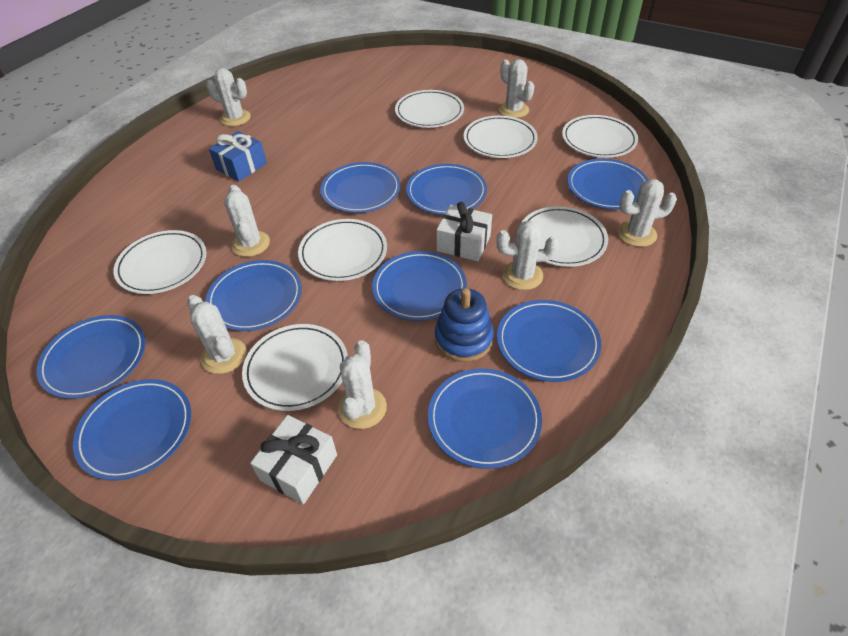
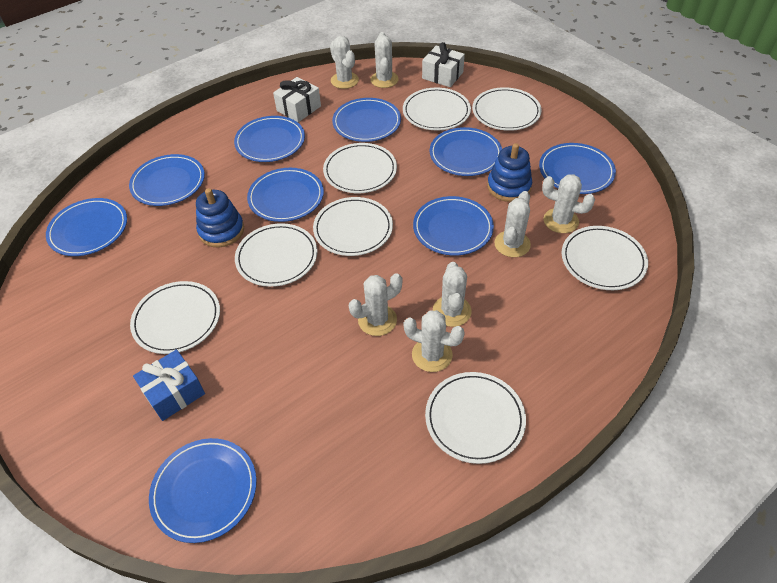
blue stacking toy: 1 -> 2
white plate: 7 -> 8

